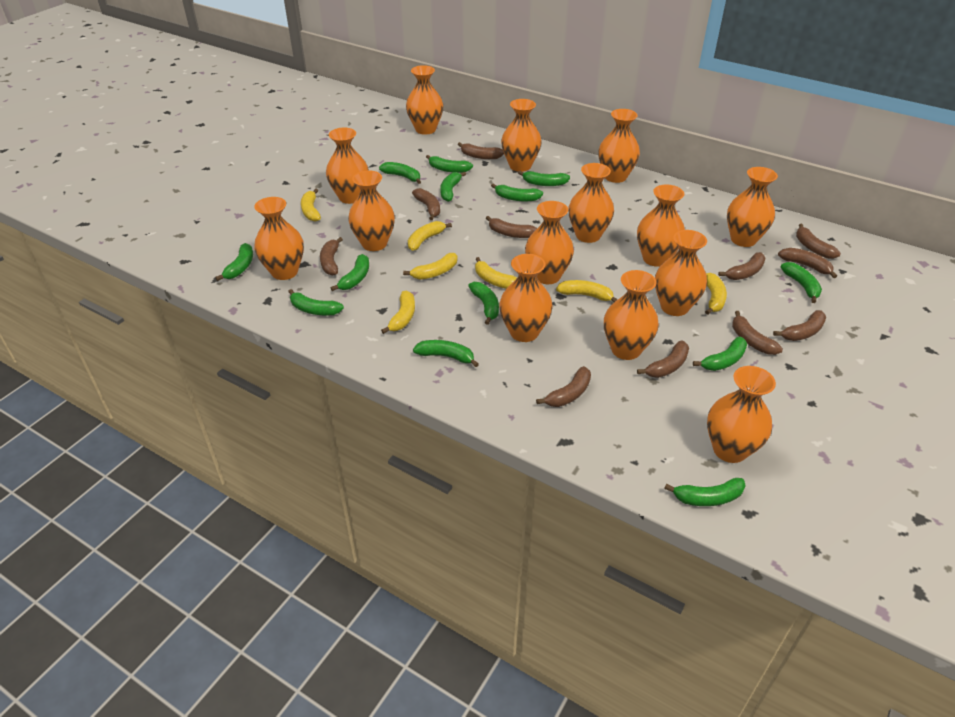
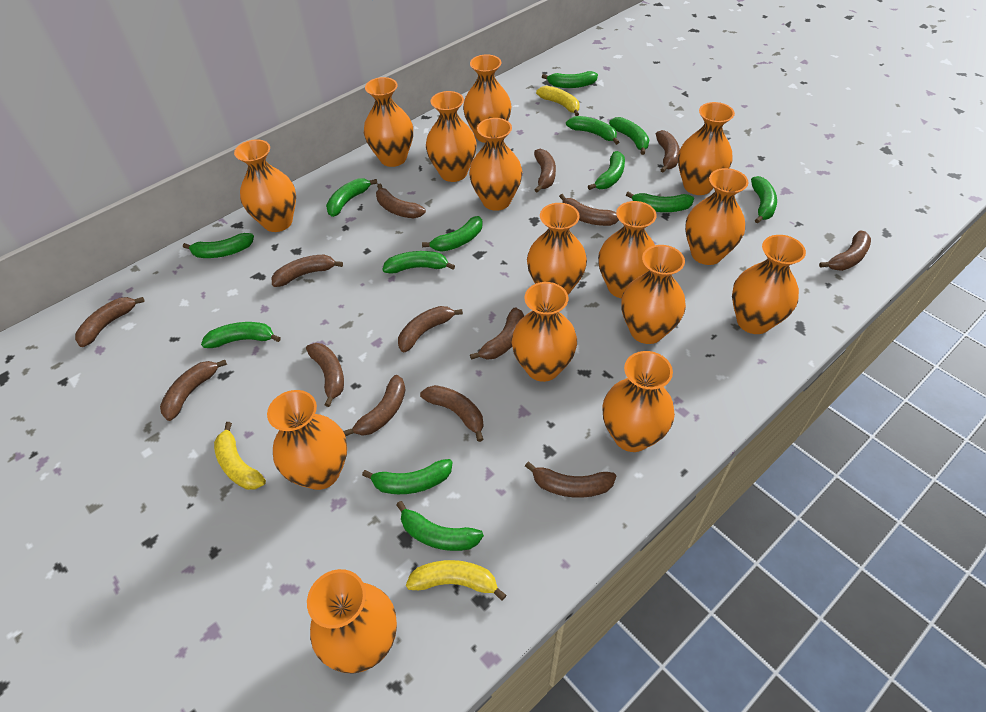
brown banana: 11 -> 14
orange vase: 14 -> 15
yellow banana: 7 -> 3

